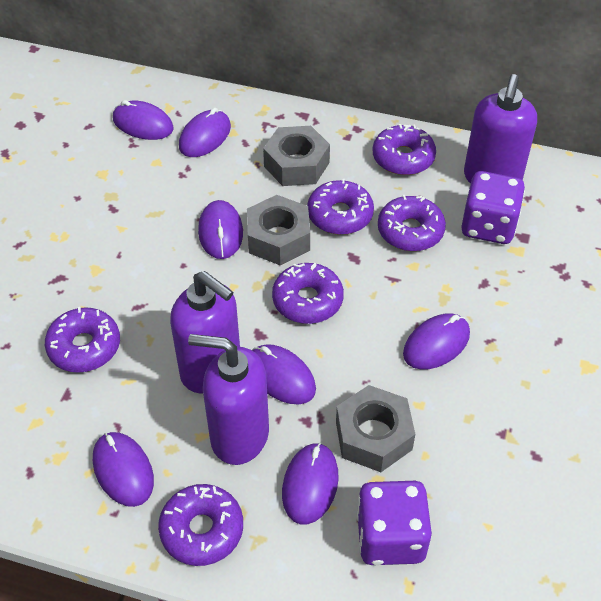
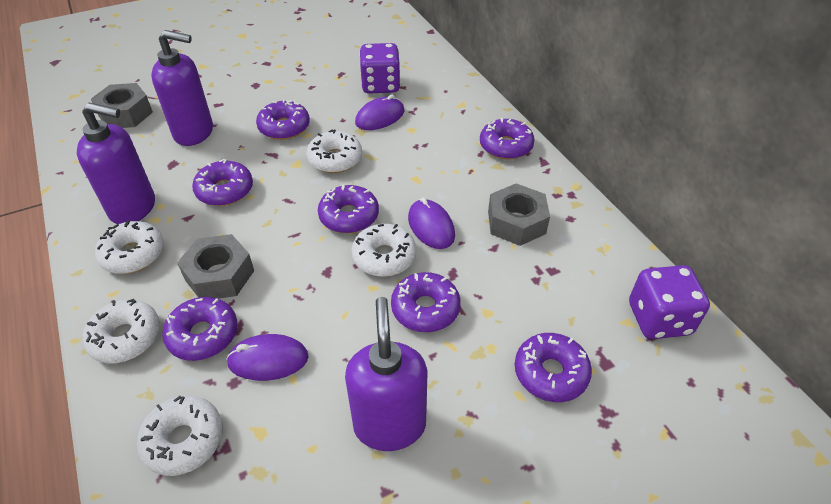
purple donut: 6 -> 7
purple mouse: 7 -> 3
white donut: 0 -> 5

